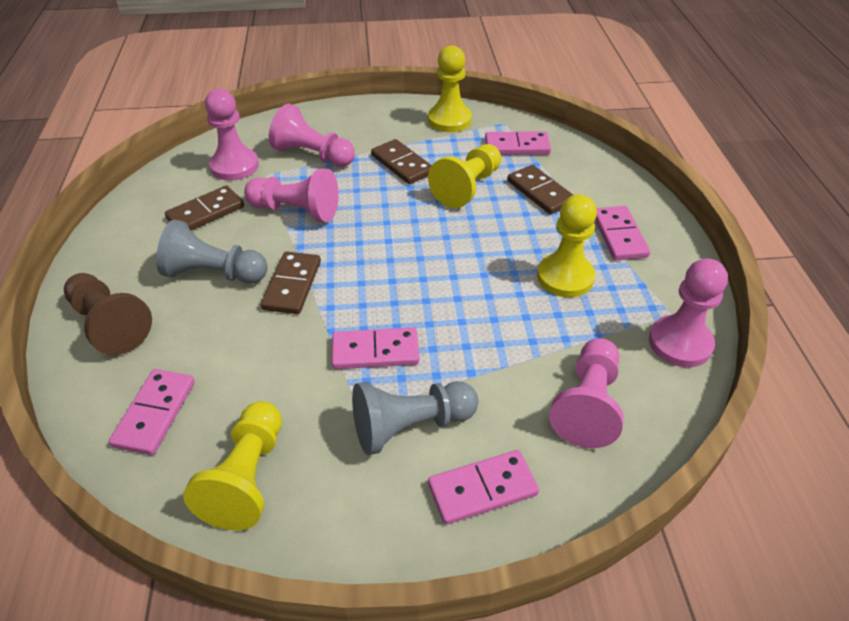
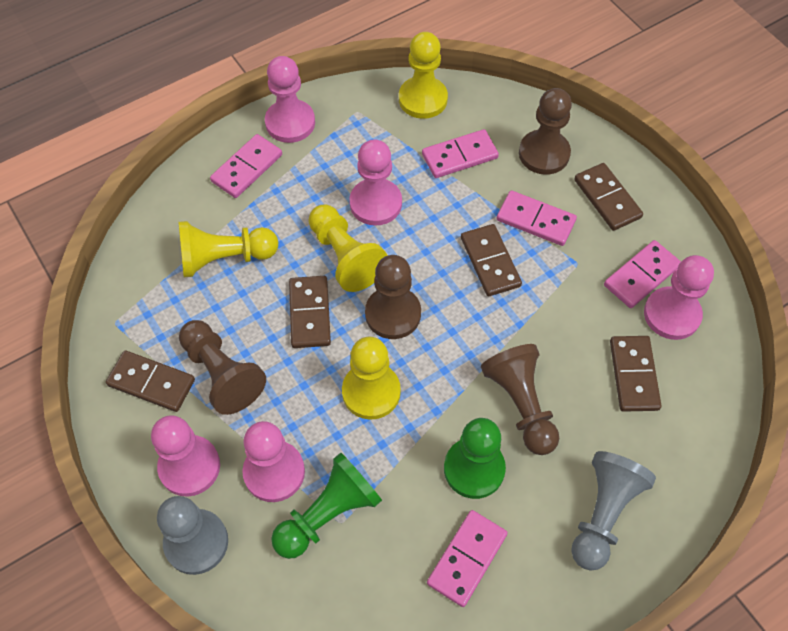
brown domino: 4 -> 5
brown pawn: 1 -> 4
green pawn: 0 -> 2

